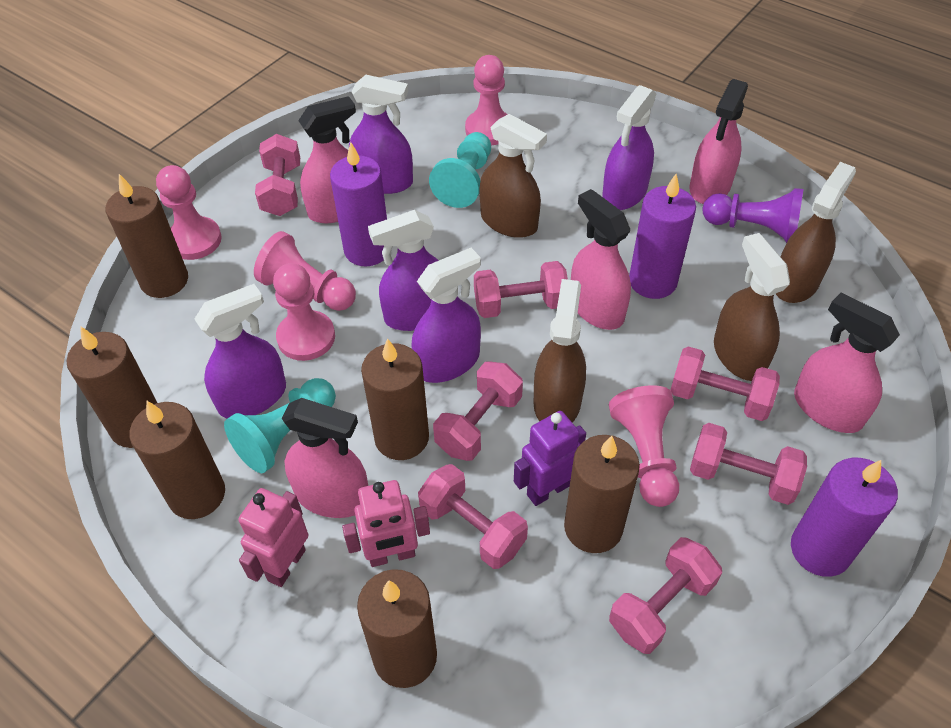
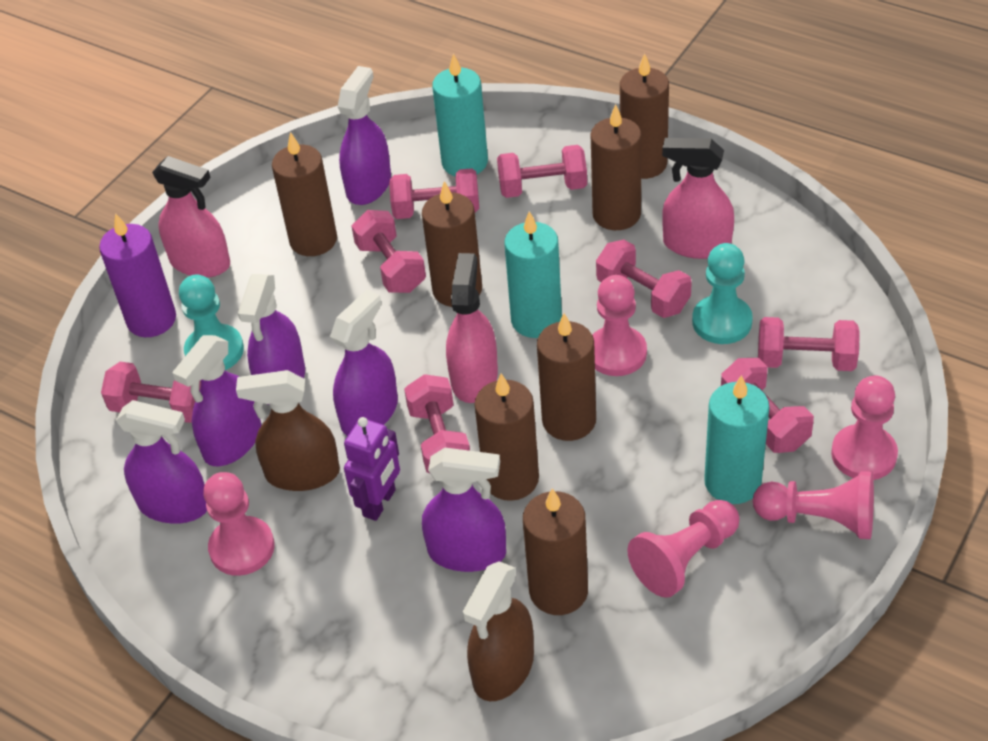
brown candle: 6 -> 7
brown spray bottle: 4 -> 2
pink dumbbell: 7 -> 8
pink robot: 2 -> 0
pink spray bottle: 5 -> 3
purple candle: 3 -> 1
purple pawn: 1 -> 0
purple spray bottle: 5 -> 6
turquoise candle: 0 -> 3

